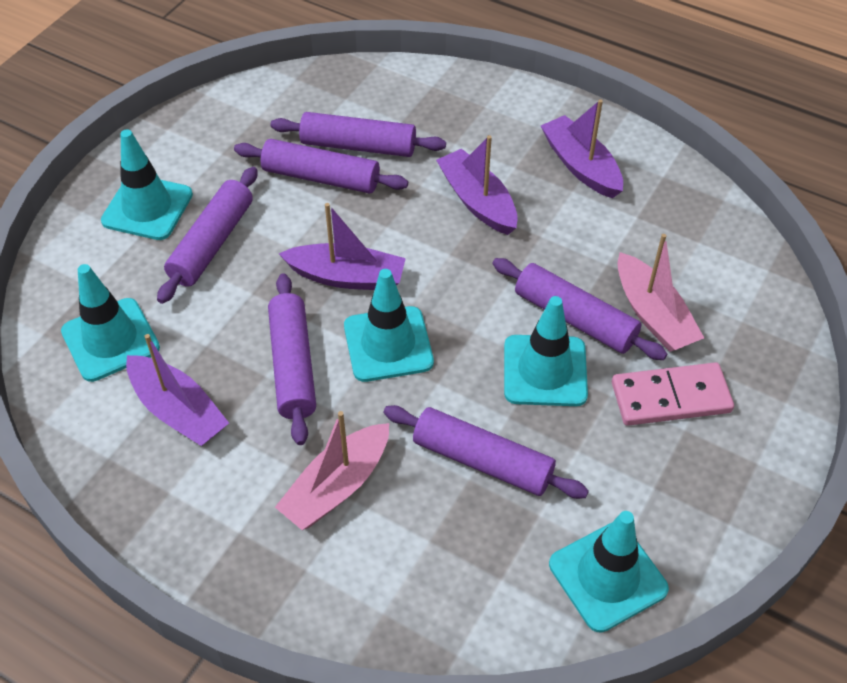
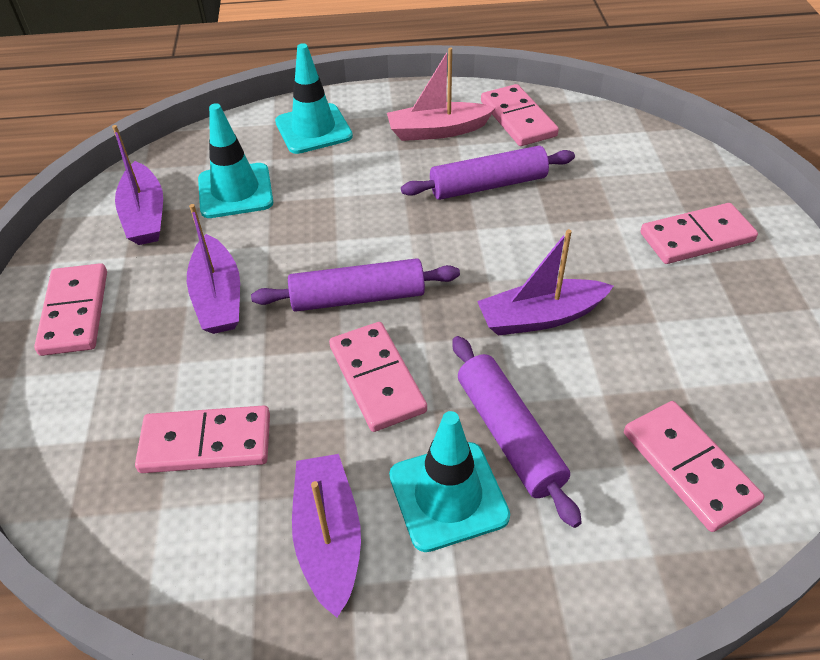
pink boat: 2 -> 1
pink domino: 1 -> 6
purple rolling pin: 6 -> 3
turquoise traffic cone: 5 -> 3

